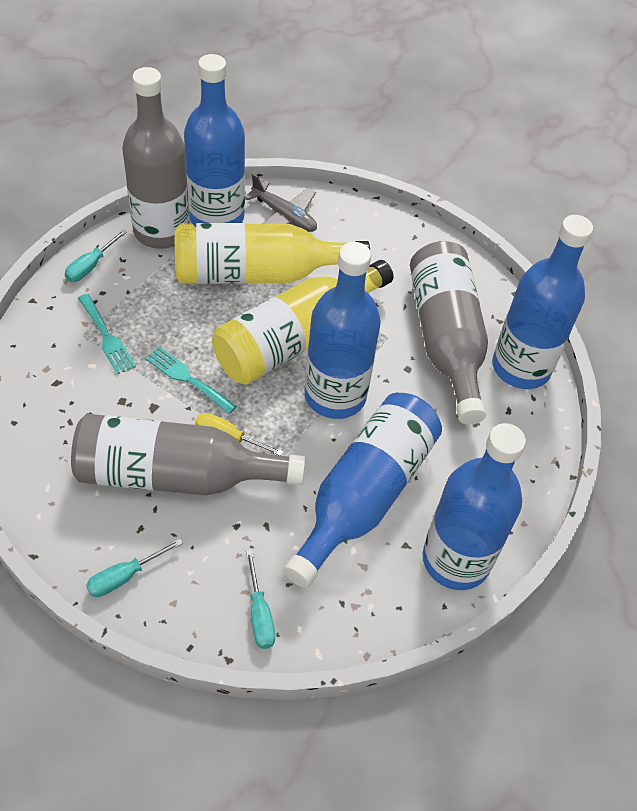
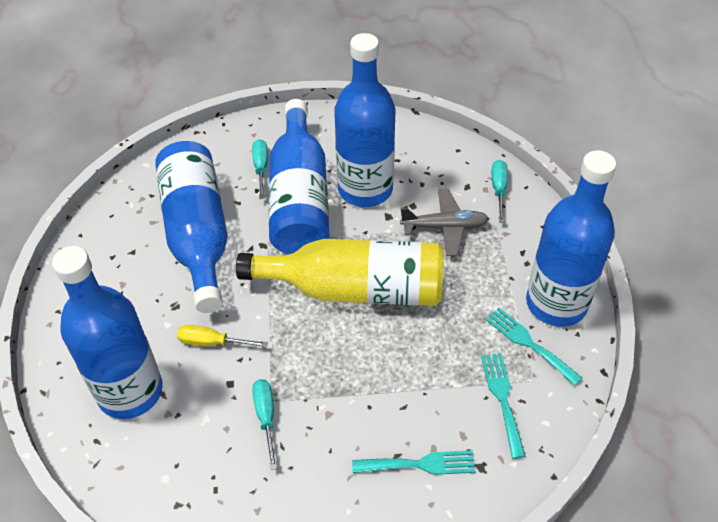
grey bottle: 3 -> 0
turquoise fork: 2 -> 3
yellow bottle: 2 -> 1

